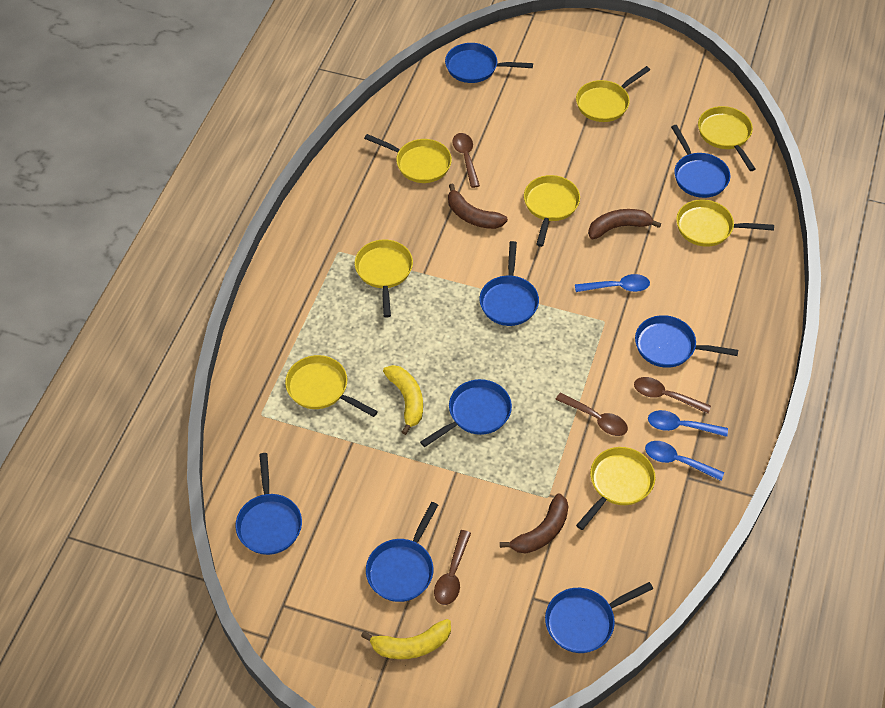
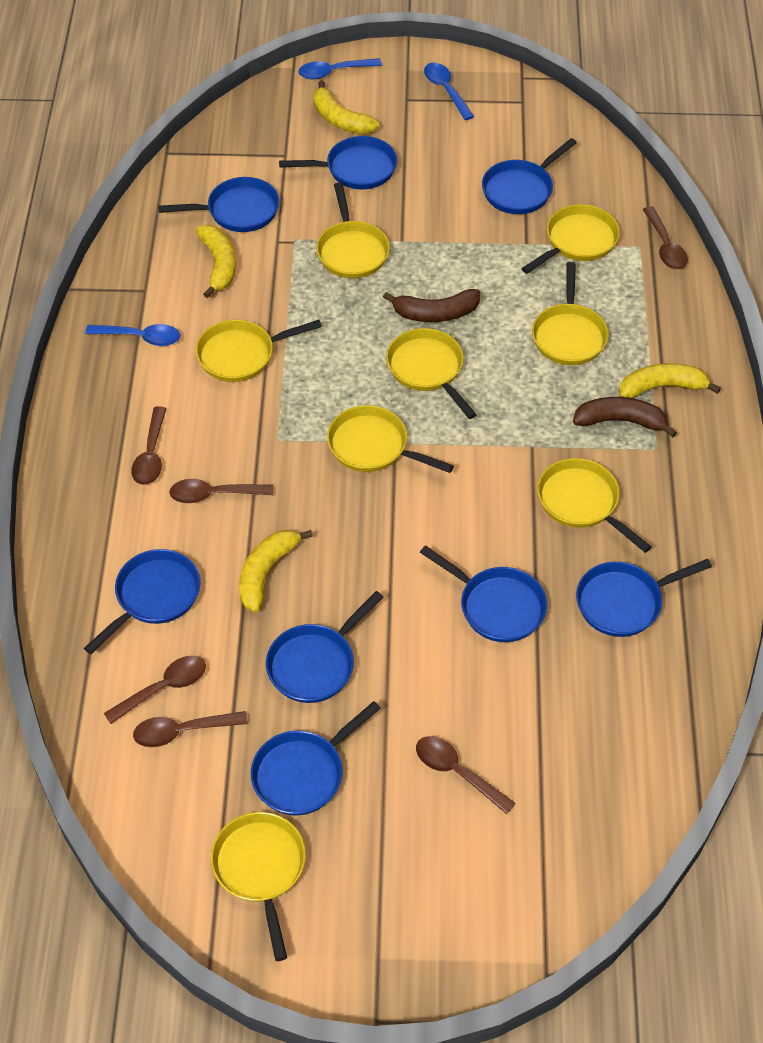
brown banana: 3 -> 2
brown spoon: 4 -> 6
yellow banana: 2 -> 4

